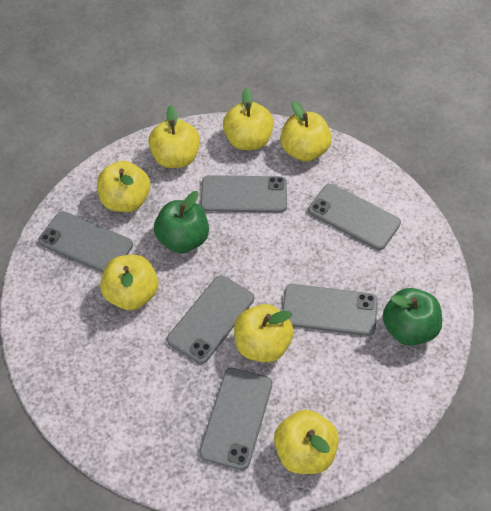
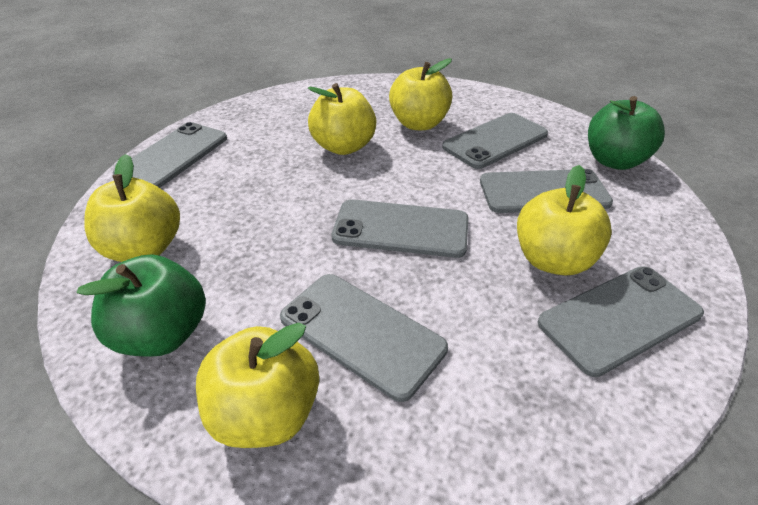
yellow apple: 7 -> 5

